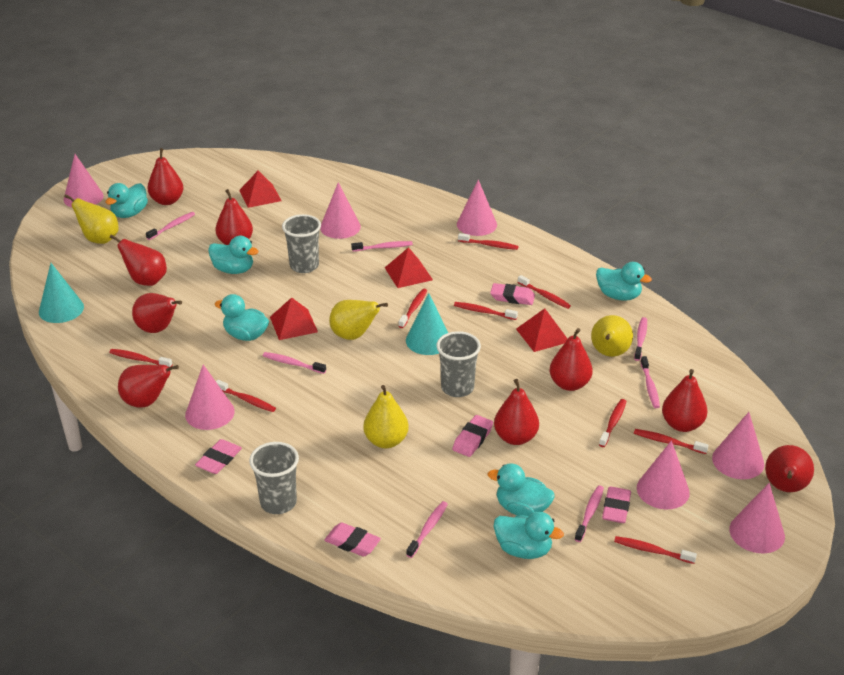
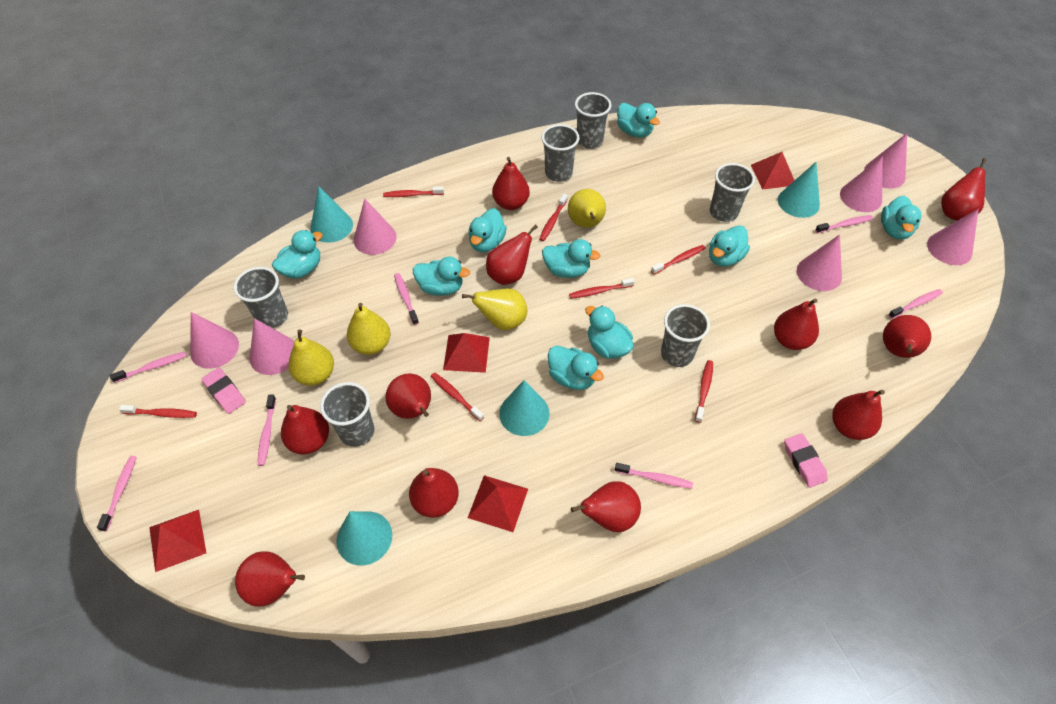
grey cup: 3 -> 6
pink eraser: 5 -> 2
red pear: 9 -> 11
red toothbrush: 9 -> 7
turquoise cone: 2 -> 4
turquoise duck: 6 -> 9

